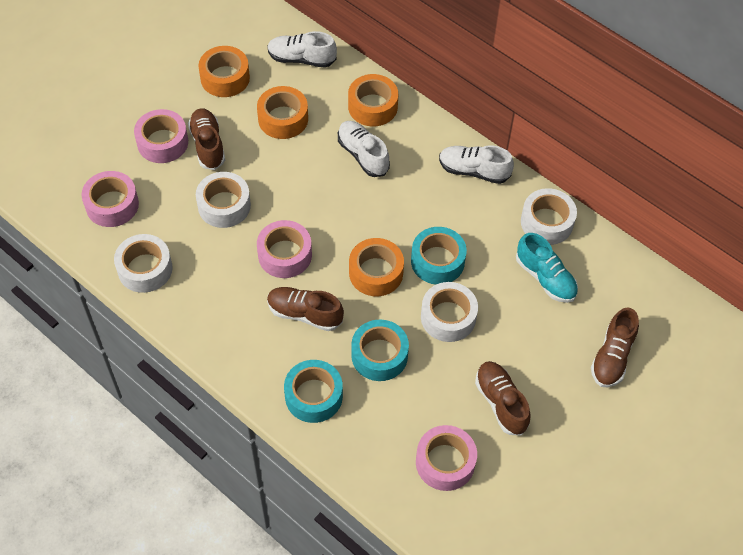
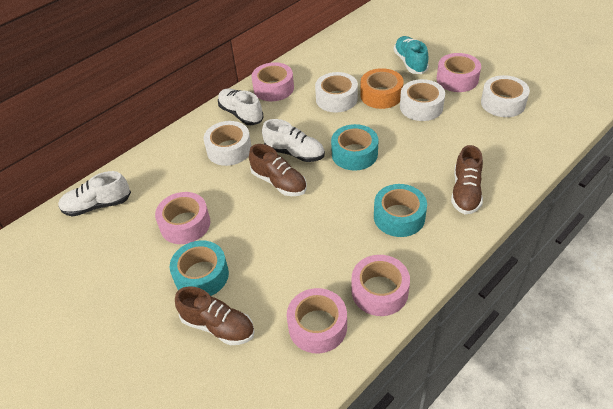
brown shoe: 4 -> 3
orange tape: 4 -> 1
pink tape: 4 -> 5

